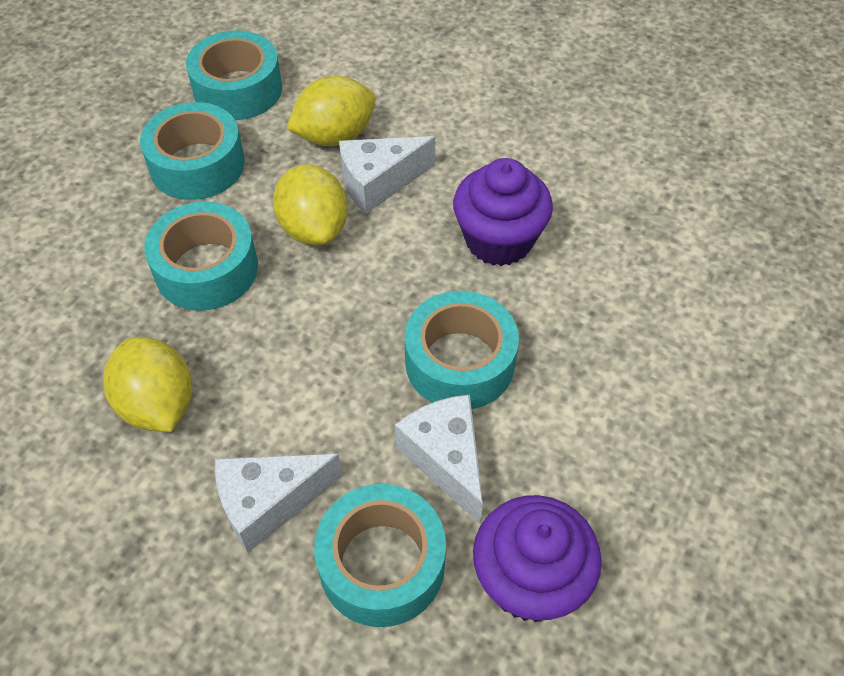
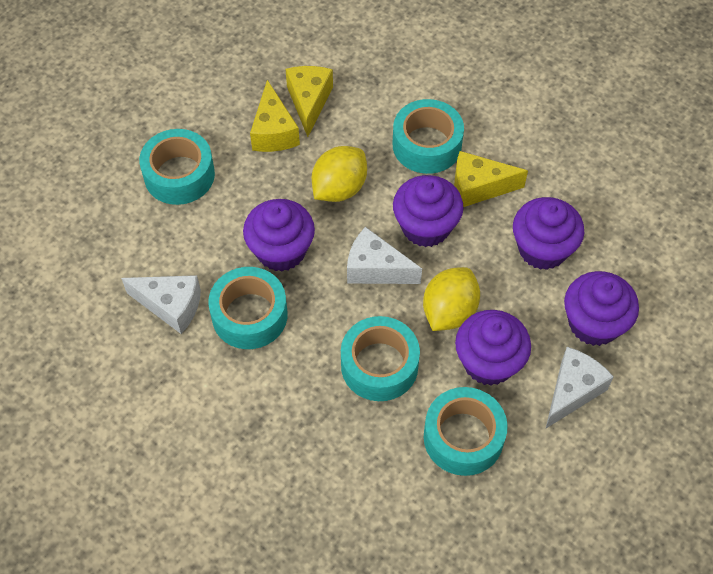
purple cupcake: 2 -> 5
yellow cheese: 0 -> 3
yellow lemon: 3 -> 2

